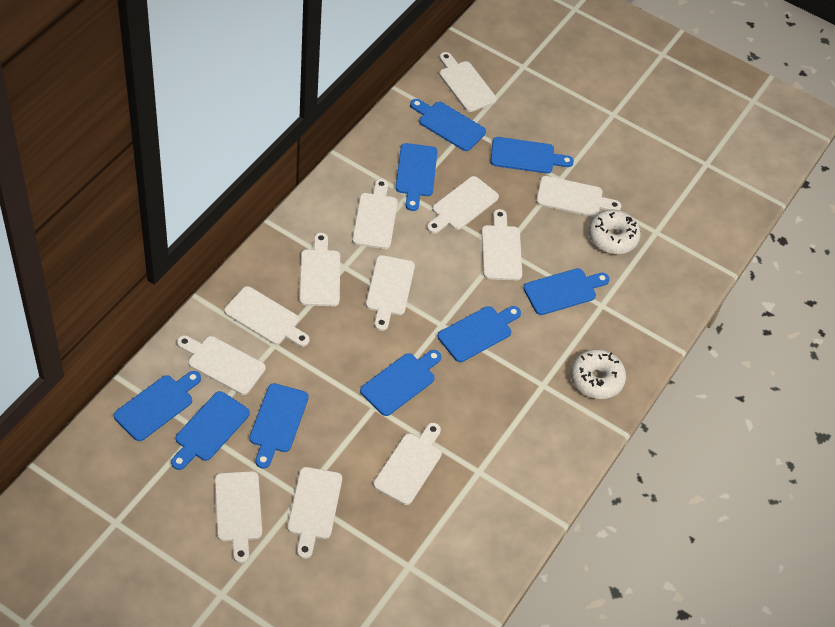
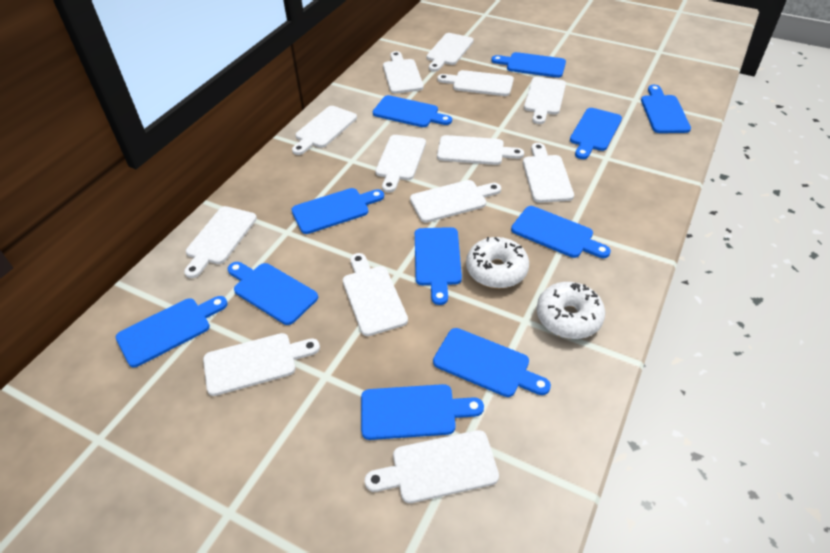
blue cutting board: 9 -> 11
white cutting board: 12 -> 13

